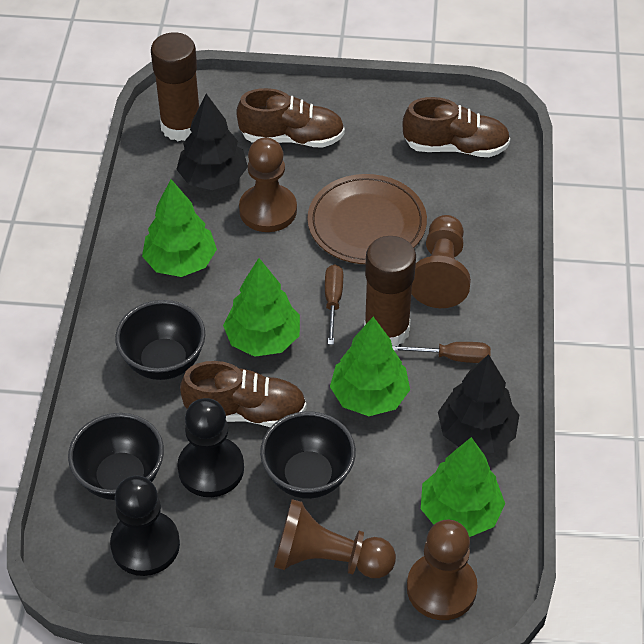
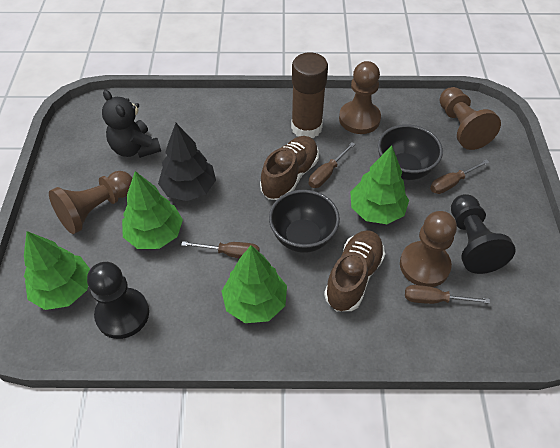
black bowl: 3 -> 2
black teddy bear: 0 -> 1
black tree: 2 -> 1
brown glue stick: 2 -> 1
brown plate: 1 -> 0
brown screwdriver: 2 -> 4
brown shoe: 3 -> 2

